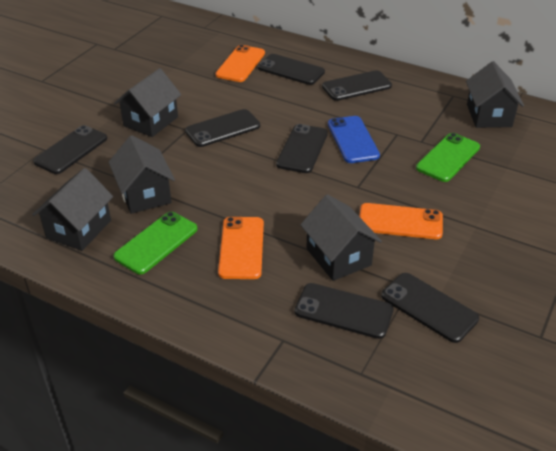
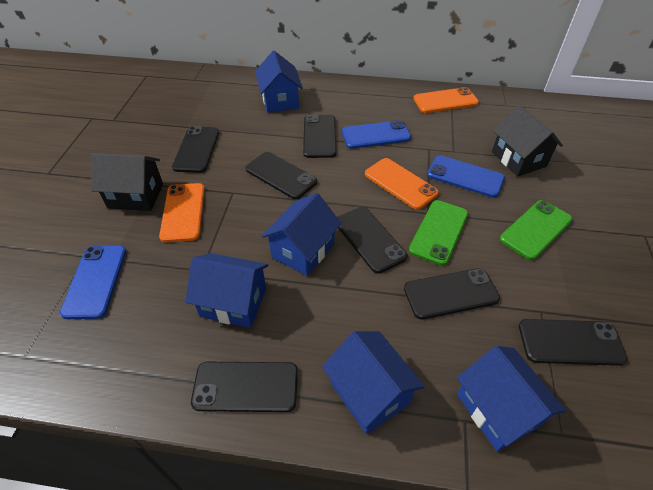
black house: 5 -> 2
blue house: 0 -> 5
blue phone: 1 -> 3

